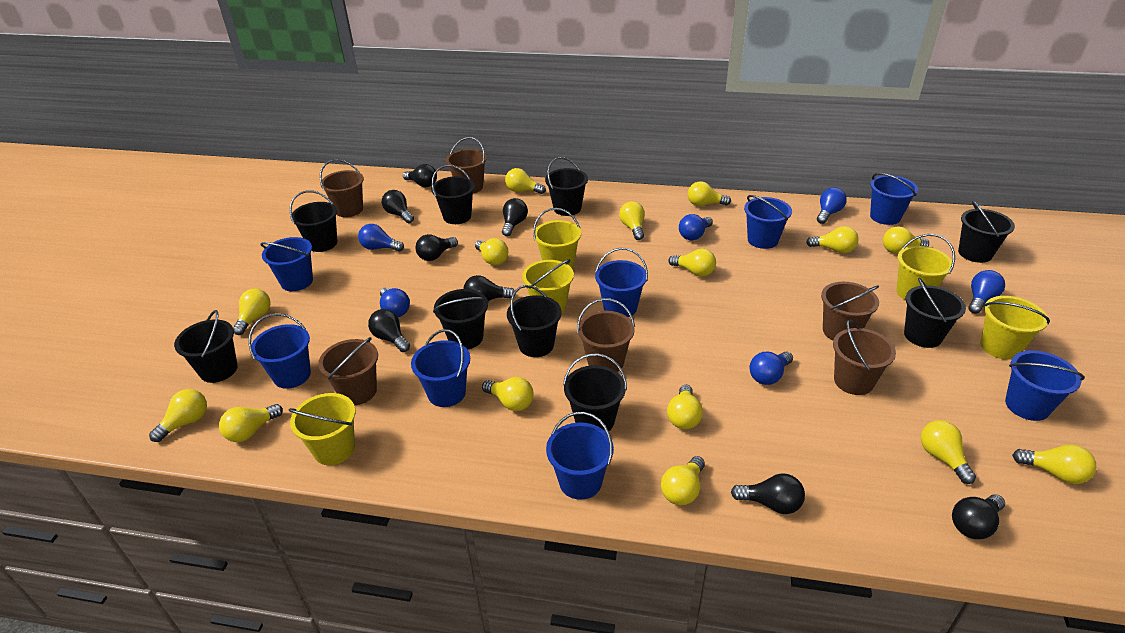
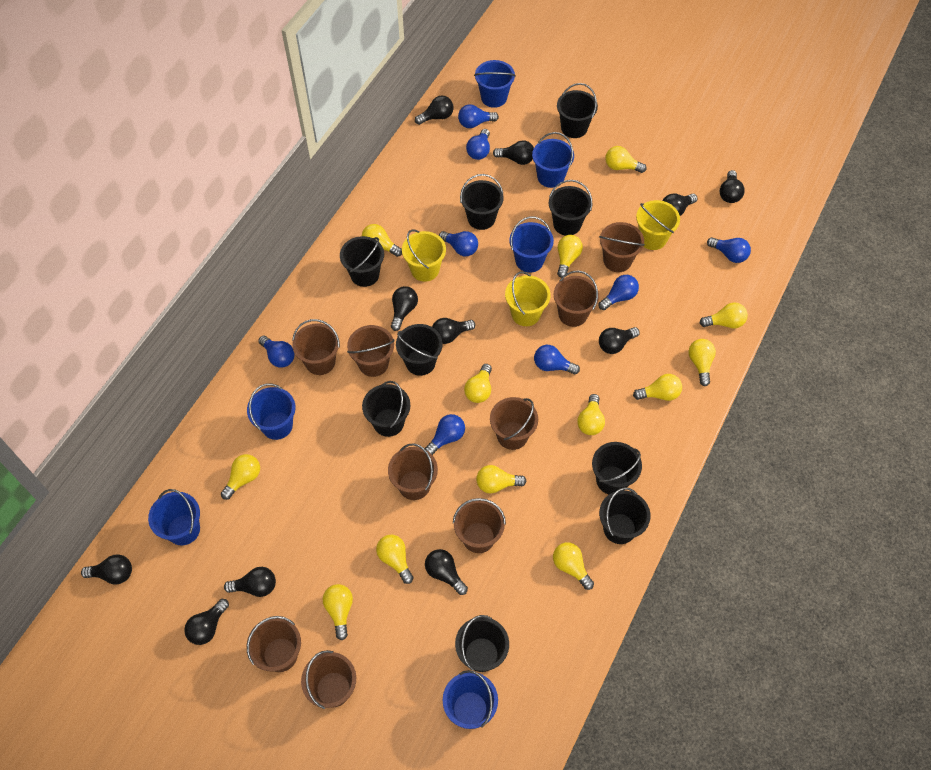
black light bulb: 8 -> 11
blue bucket: 8 -> 6
blue light bulb: 6 -> 8
brown bucket: 6 -> 9
yellow bucket: 5 -> 3
yellow light bulb: 15 -> 13

